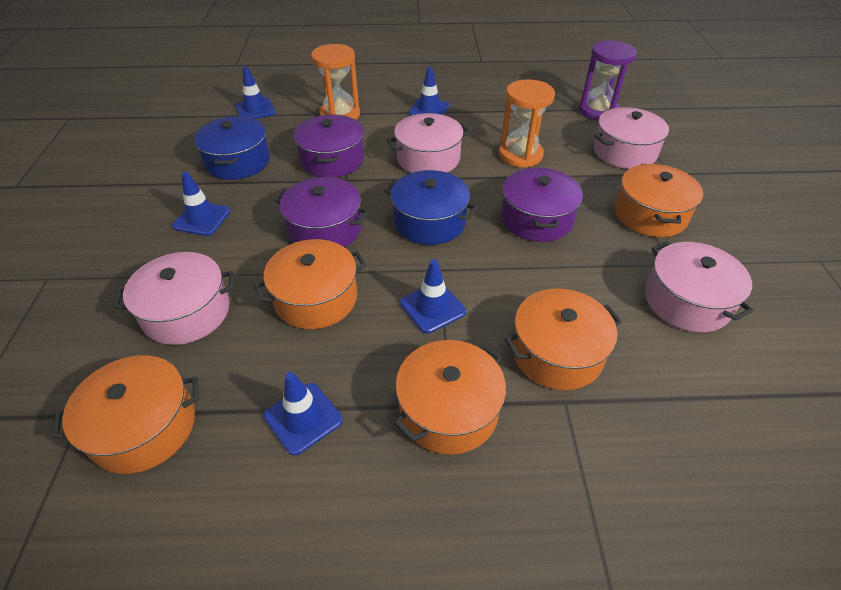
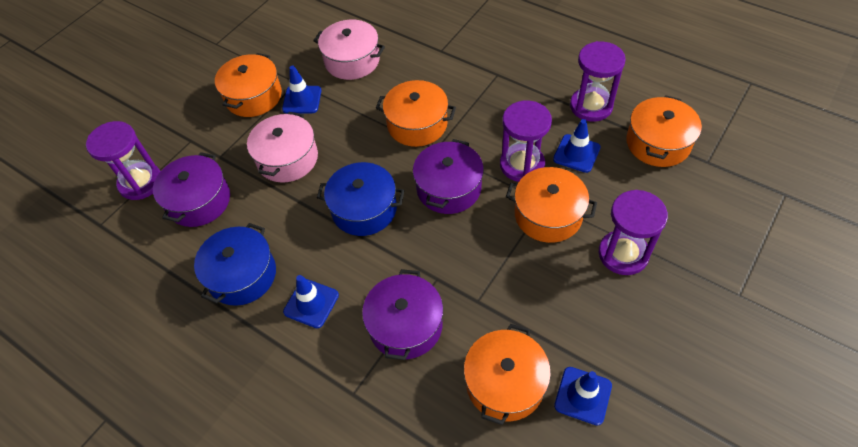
blue traffic cone: 5 -> 4
orange hourglass: 2 -> 0
pink pot: 4 -> 2
purple hourglass: 1 -> 4

